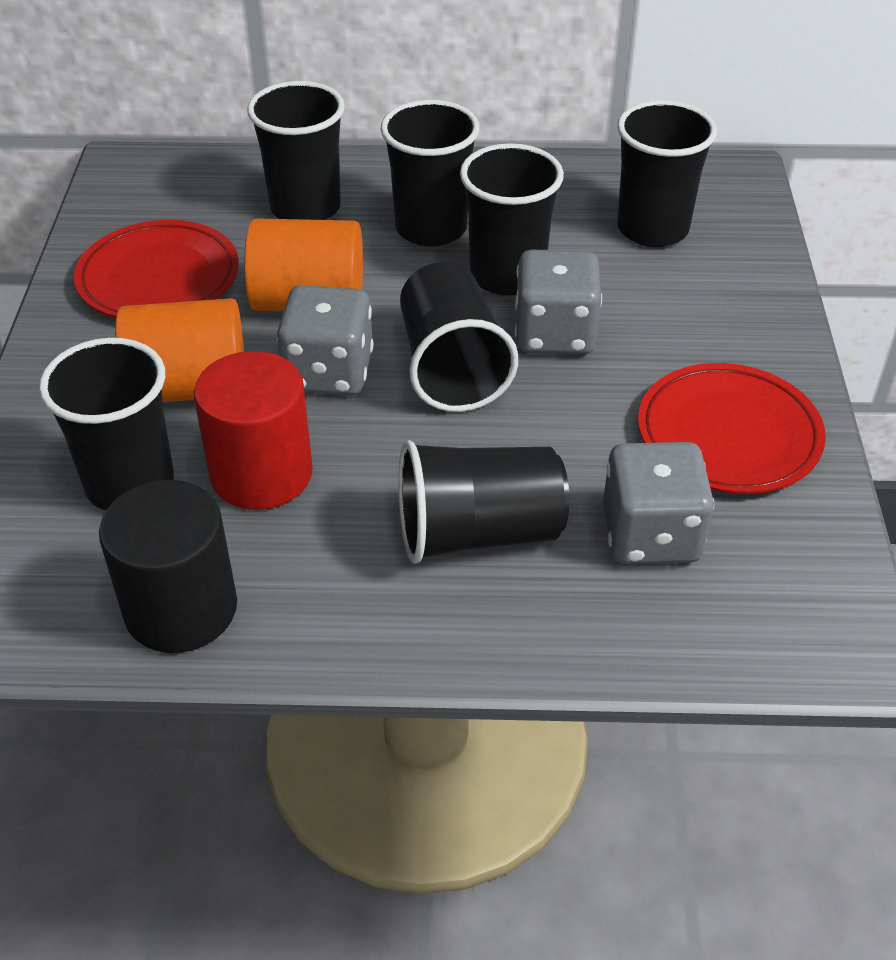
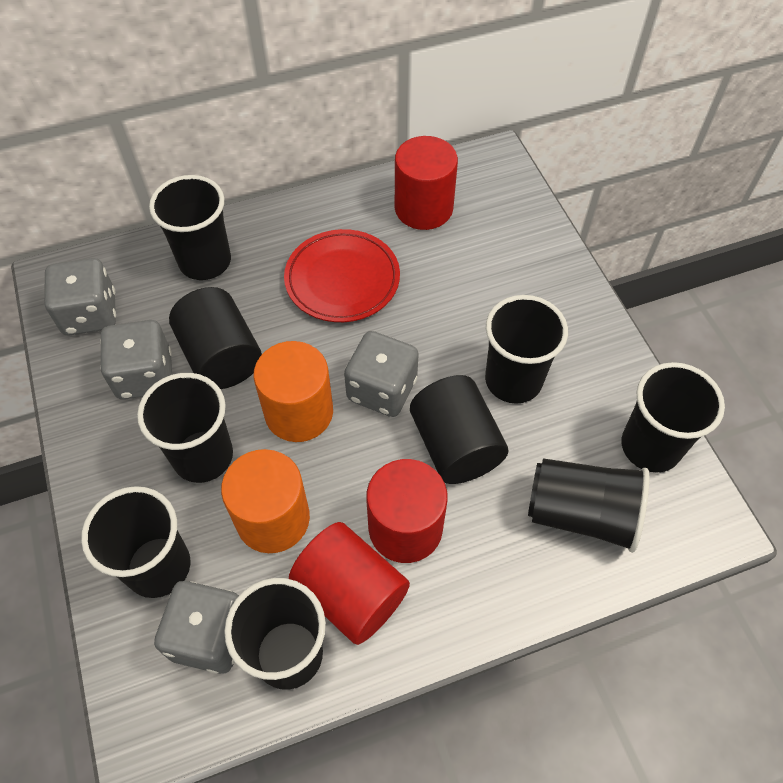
black cylinder: 1 -> 2
grey dice: 3 -> 4
red cylinder: 1 -> 3
red plate: 2 -> 1

